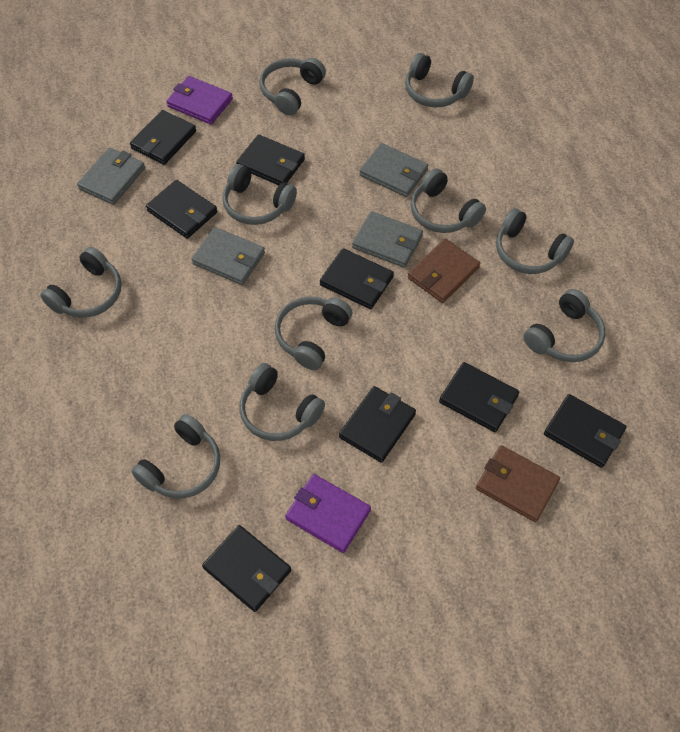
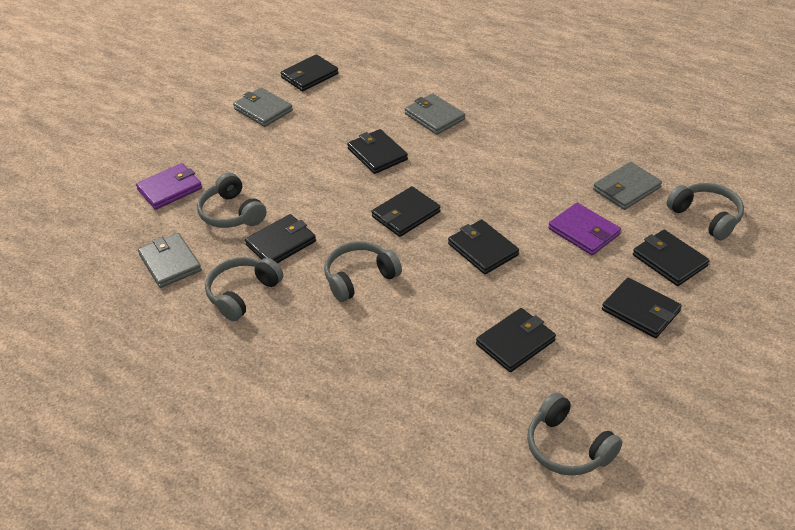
brown wallet: 2 -> 0
grey headphones: 10 -> 5

